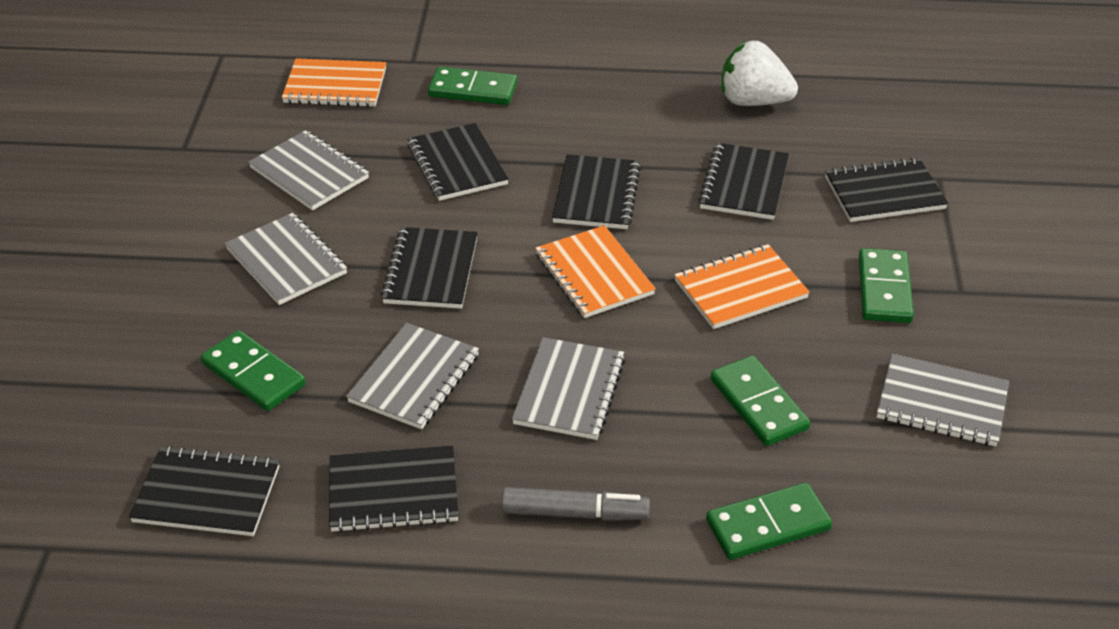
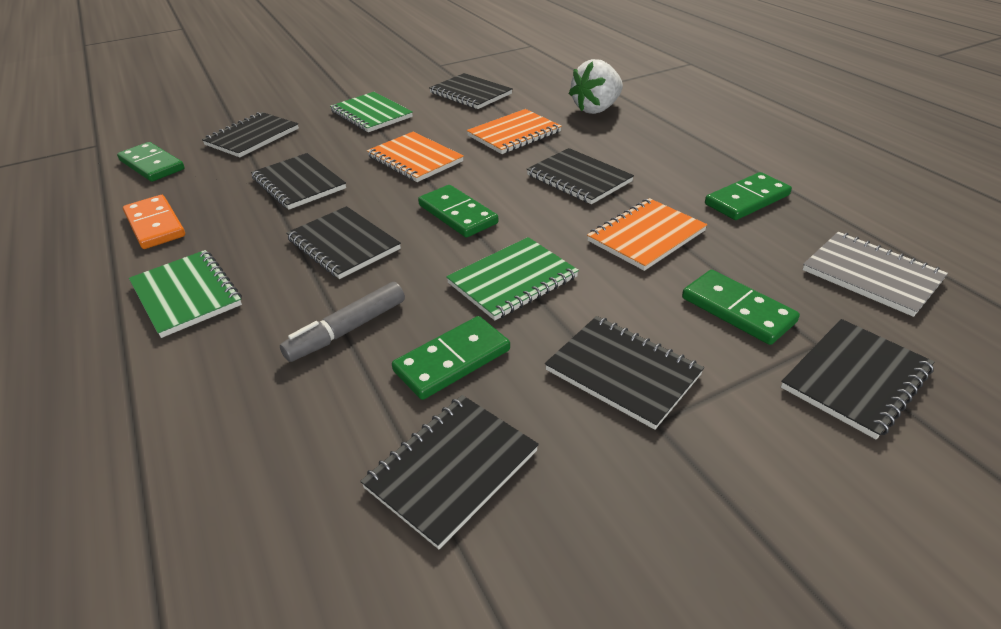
black notebook: 7 -> 8
green notebook: 0 -> 3
grey notebook: 5 -> 1
orange domino: 0 -> 1

